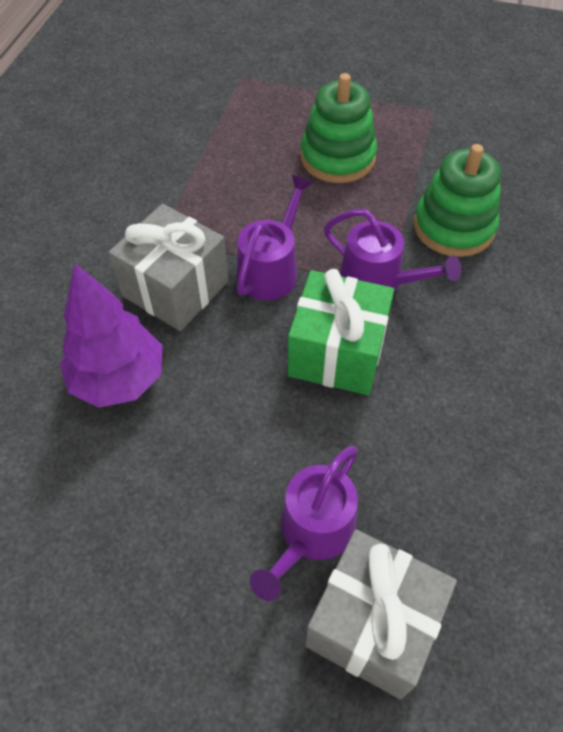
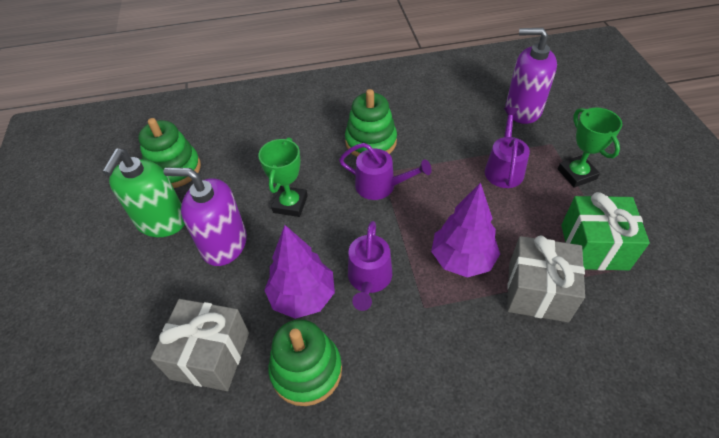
green soap dispenser: 0 -> 1
green stacking toy: 2 -> 3
green trophy: 0 -> 2
purple soap dispenser: 0 -> 2
purple tree: 1 -> 2

